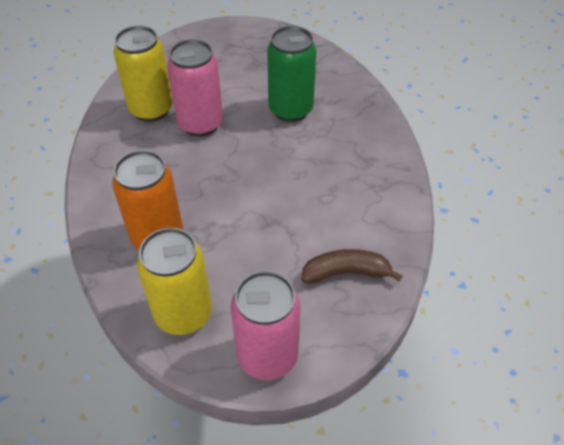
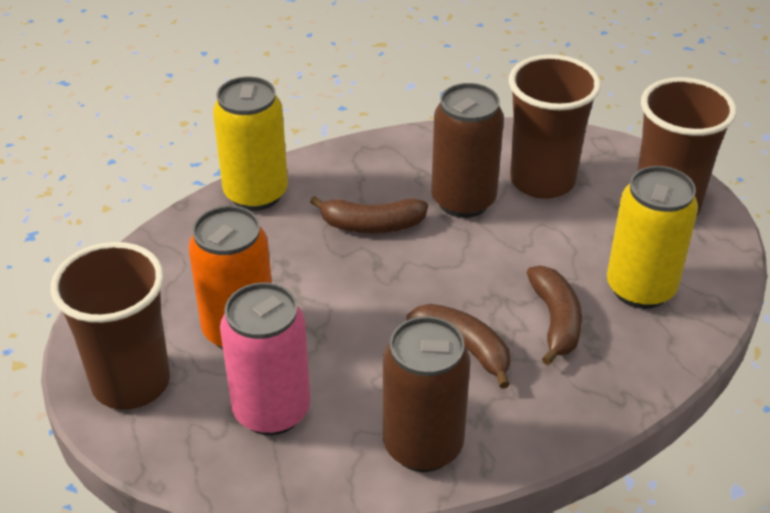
brown banana: 1 -> 3
brown can: 0 -> 2
brown cup: 0 -> 3
green can: 1 -> 0
pink can: 2 -> 1

